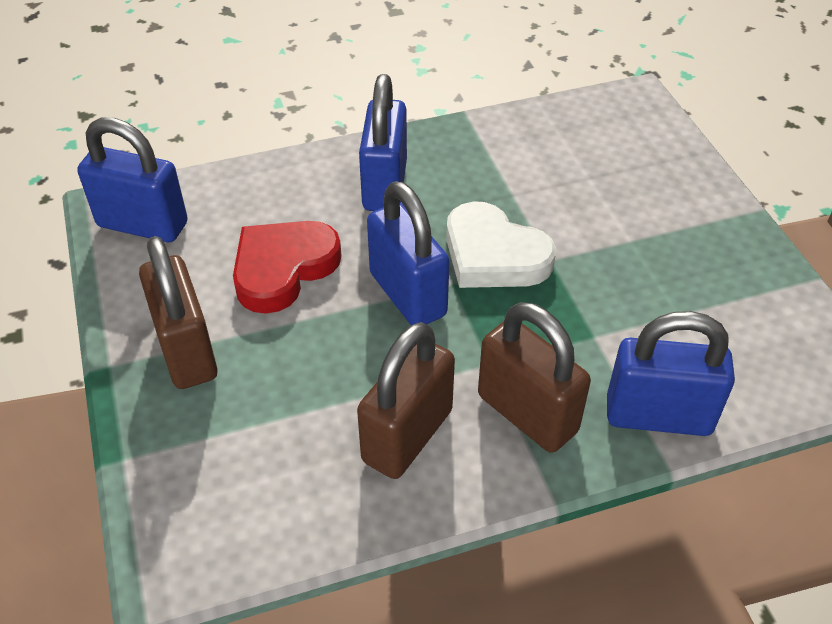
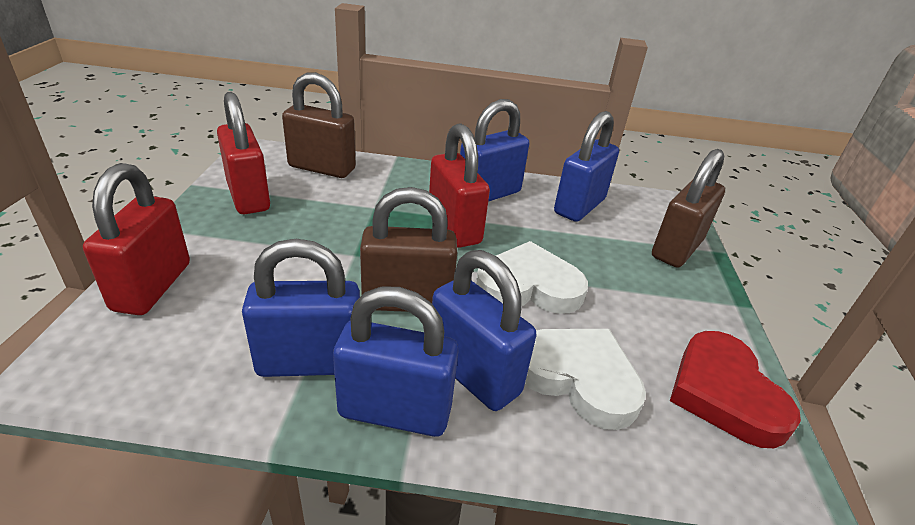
blue padlock: 4 -> 5
red padlock: 0 -> 3
white heart: 1 -> 2

